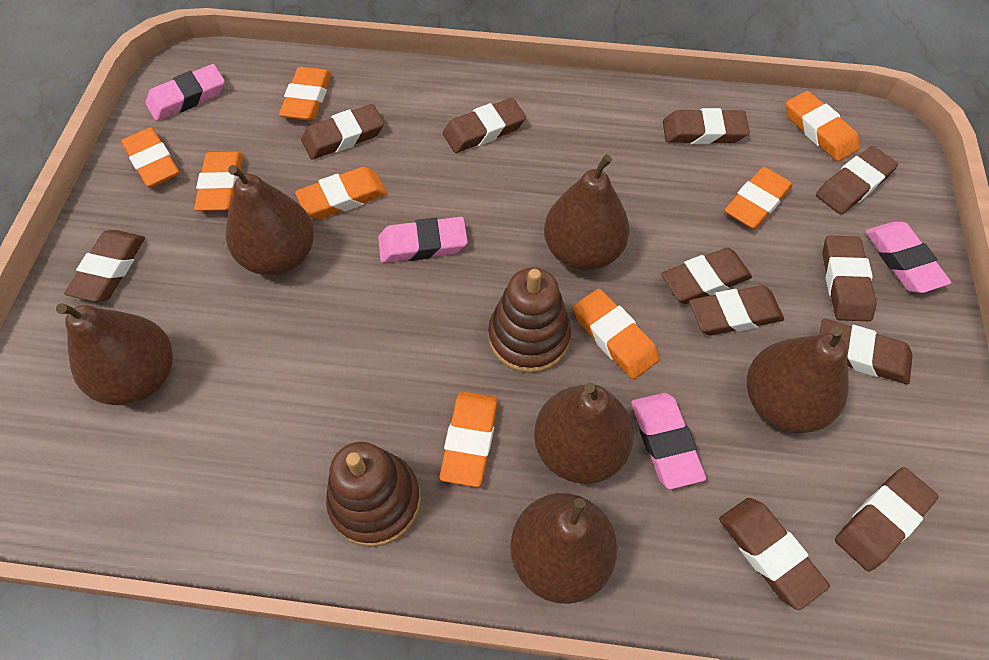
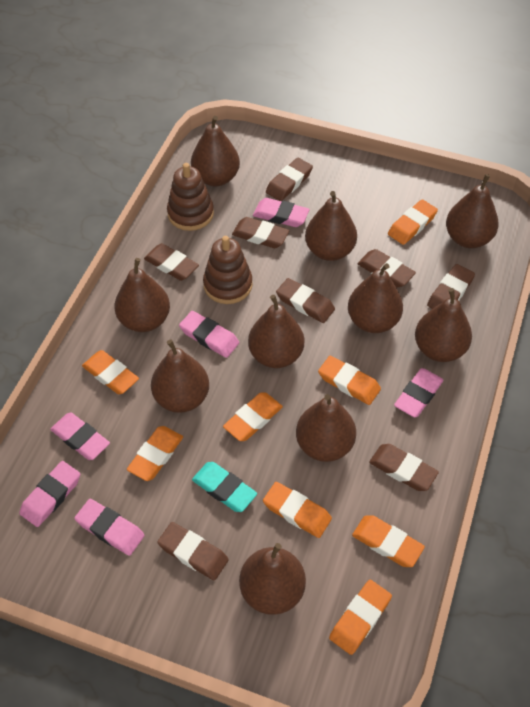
brown eraser: 11 -> 8
brown pear: 6 -> 10
pink eraser: 4 -> 6
turquoise eraser: 0 -> 1

